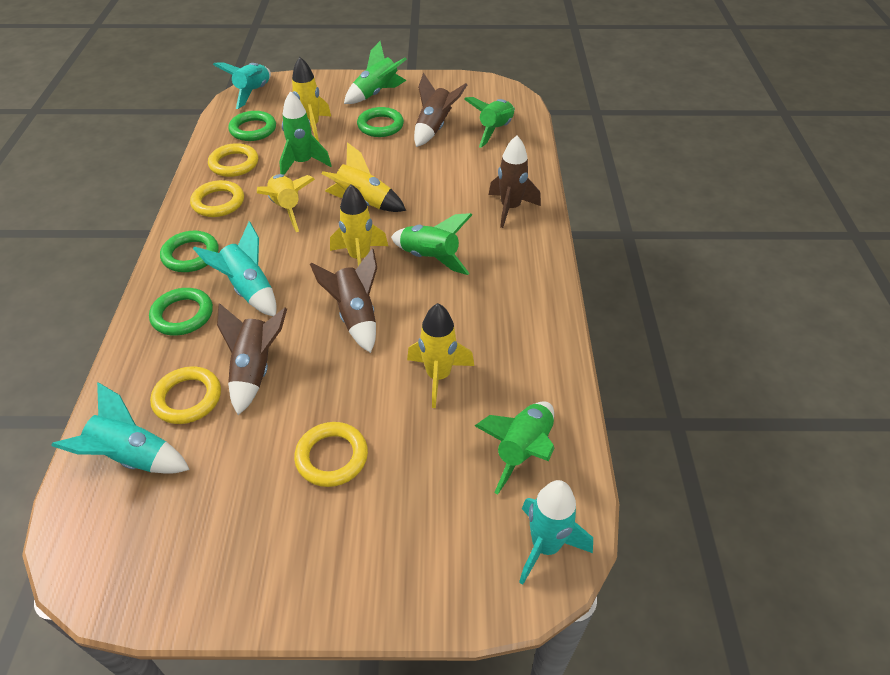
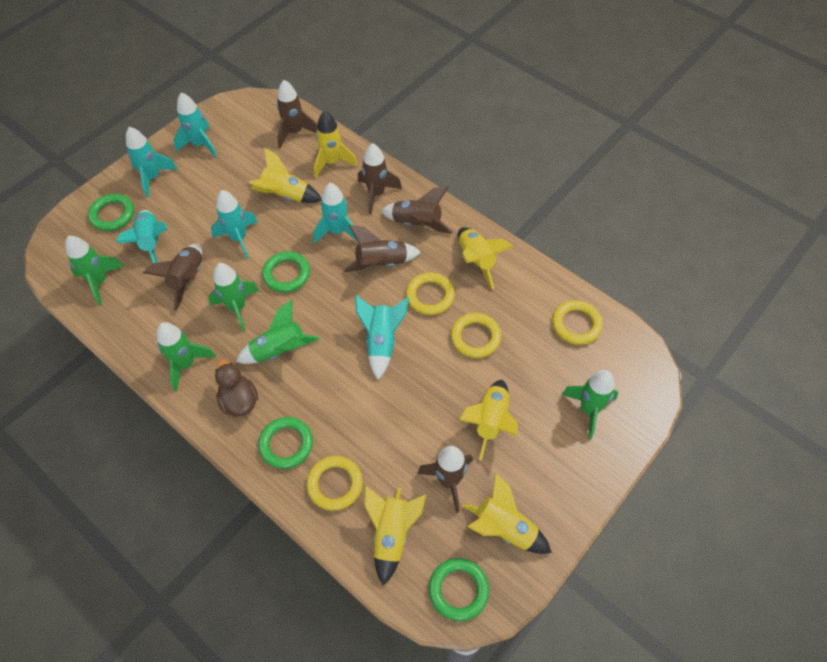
brown duck: 0 -> 1
brown rocket: 4 -> 6
turquoise rocket: 4 -> 6
yellow rocket: 5 -> 6

